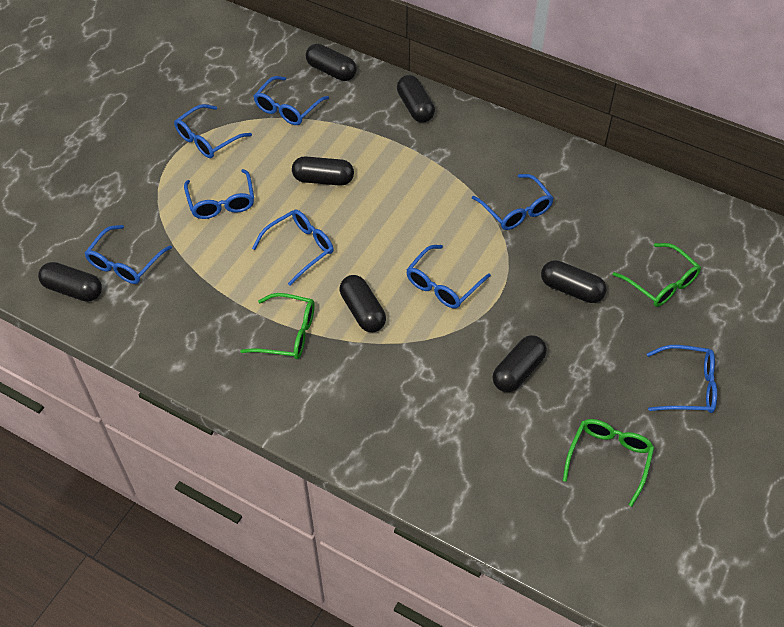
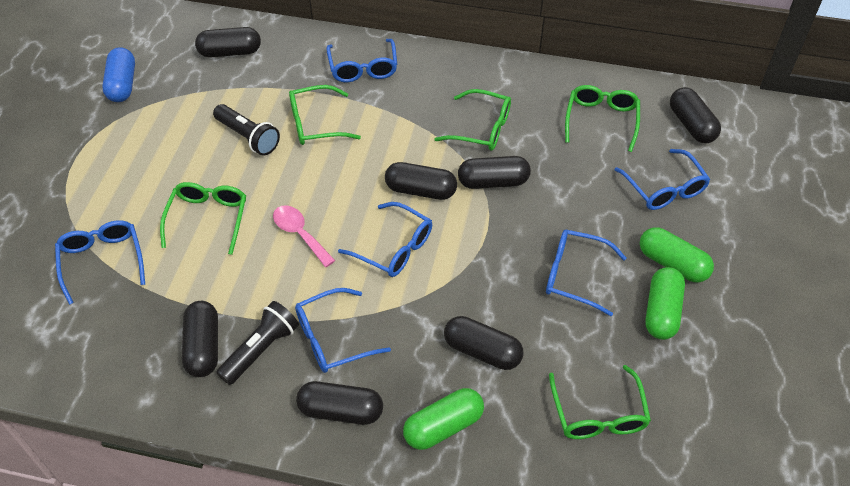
black flashlight: 0 -> 2
blue capsule: 0 -> 1
blue glasses: 8 -> 6
green capsule: 0 -> 3
green glasses: 3 -> 5
pink spoon: 0 -> 1

